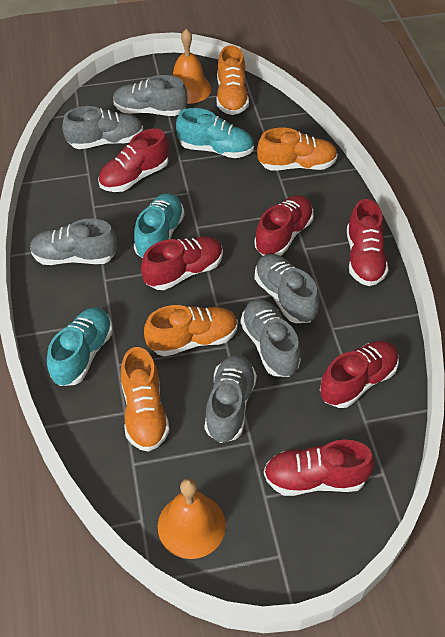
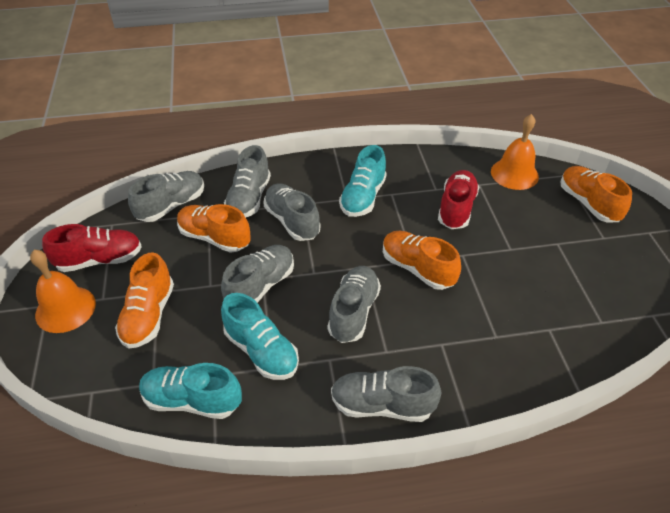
red shoe: 6 -> 2

